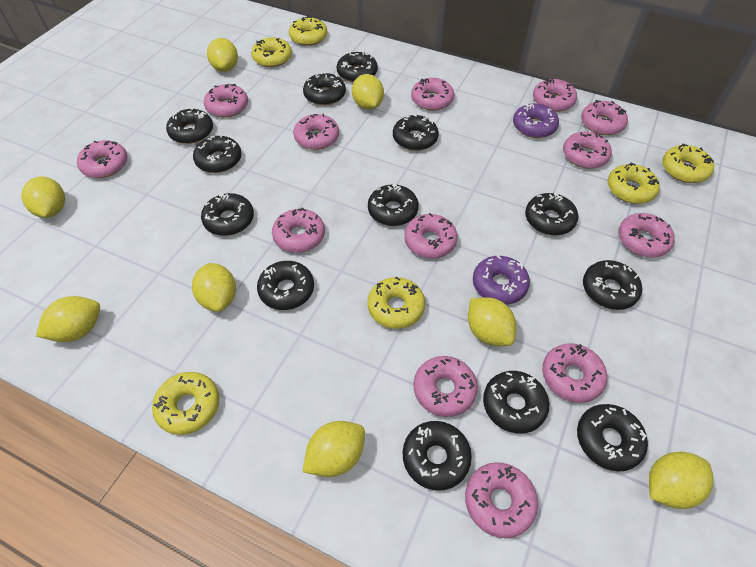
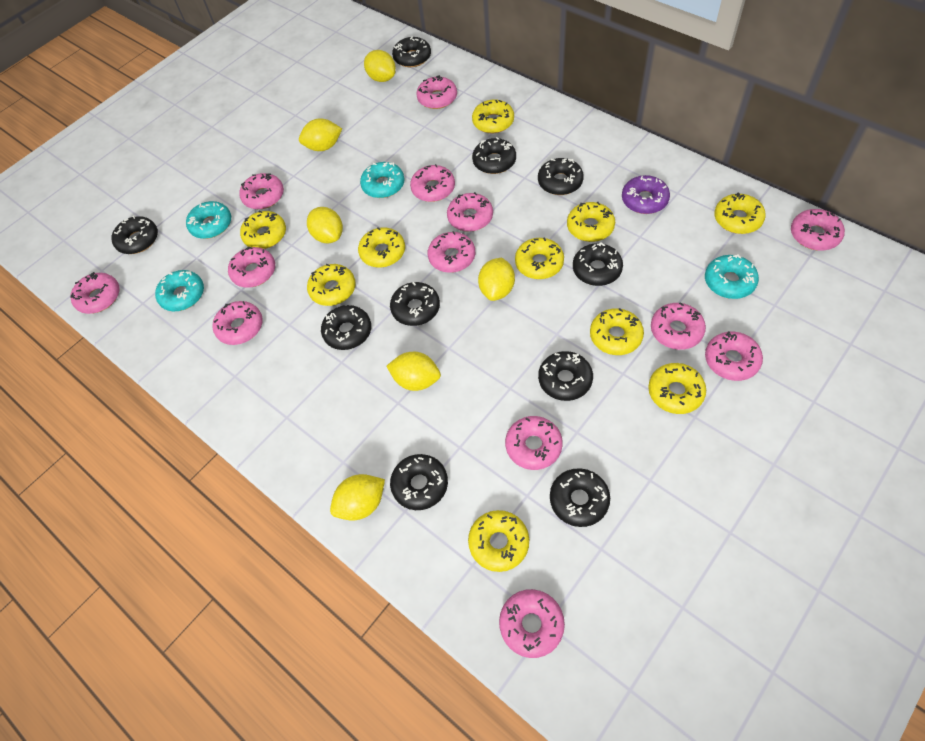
black donut: 13 -> 10
purple donut: 2 -> 1
turquoise donut: 0 -> 4
yellow donut: 6 -> 10
yellow lemon: 8 -> 6

